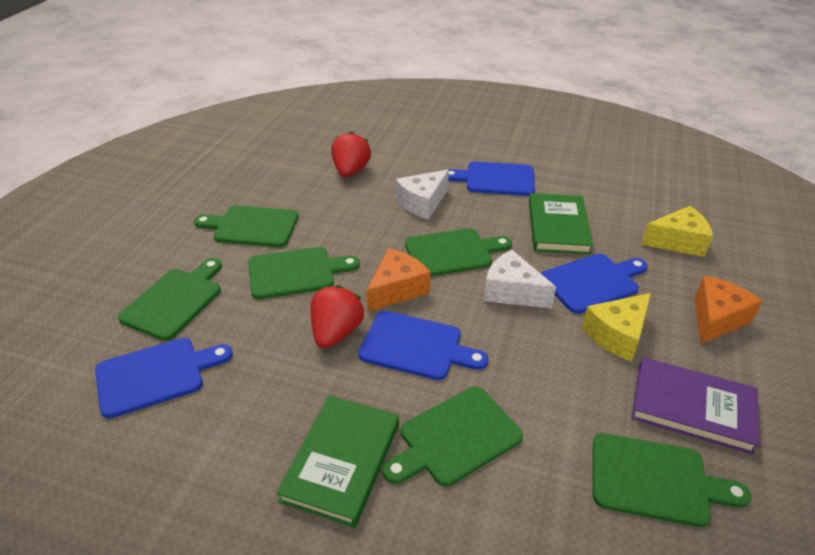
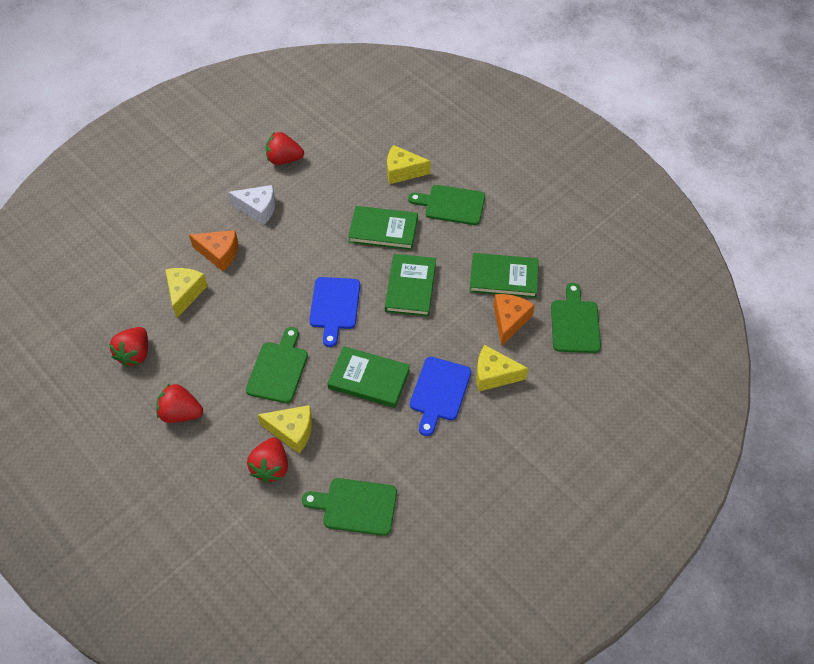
blue cutting board: 4 -> 2
green book: 2 -> 4
green cutting board: 6 -> 4
purple book: 1 -> 0
red strawberry: 2 -> 4
white cheese: 2 -> 1
yellow cheese: 2 -> 4

